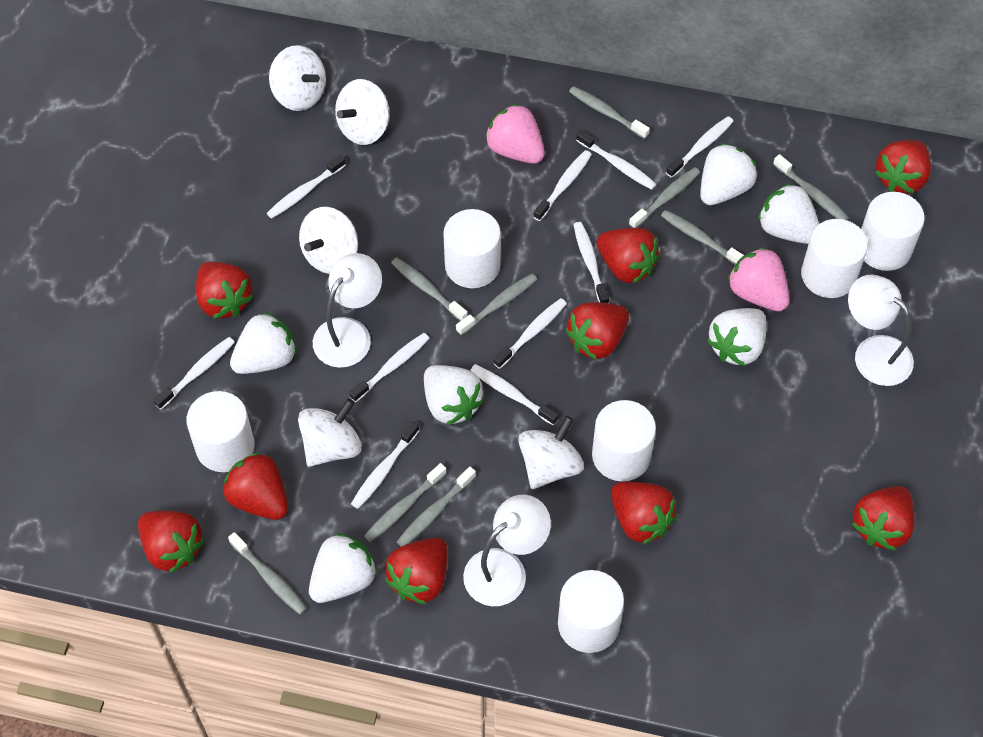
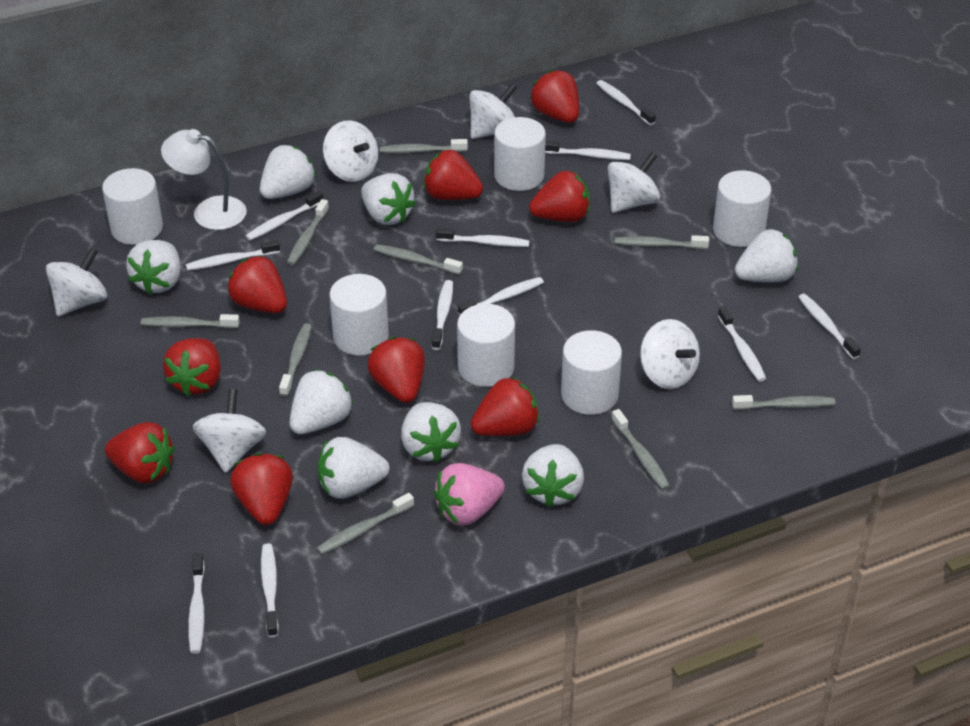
pink strawberry: 2 -> 1
white lamp: 3 -> 1
white spinning top: 5 -> 6
white strawberry: 6 -> 8
white toothbrush: 10 -> 11

